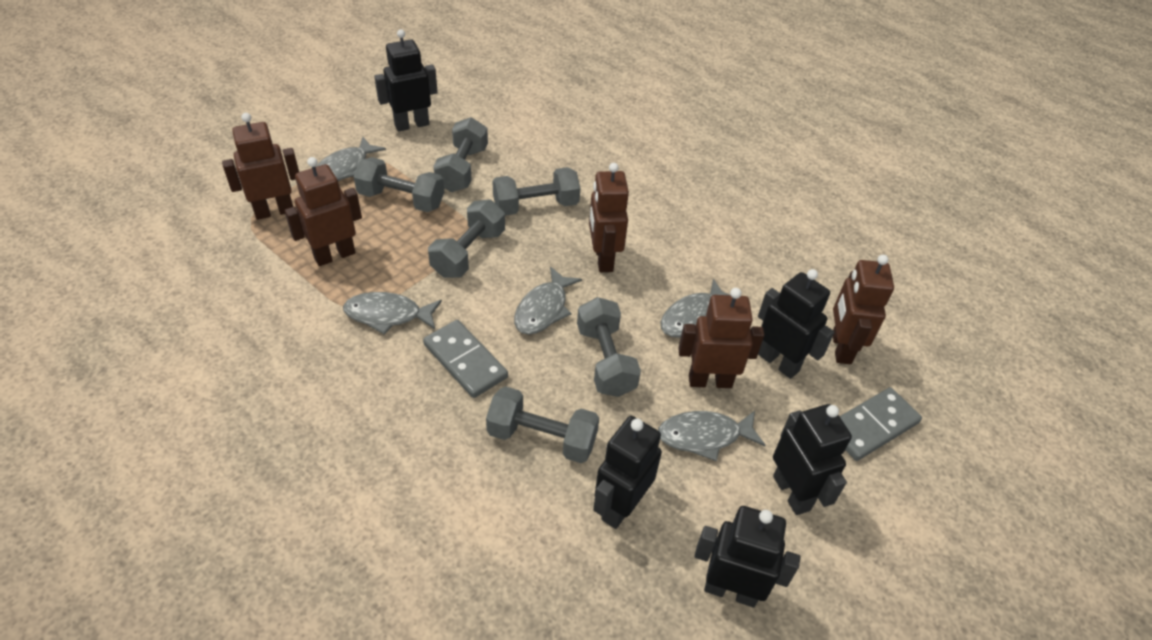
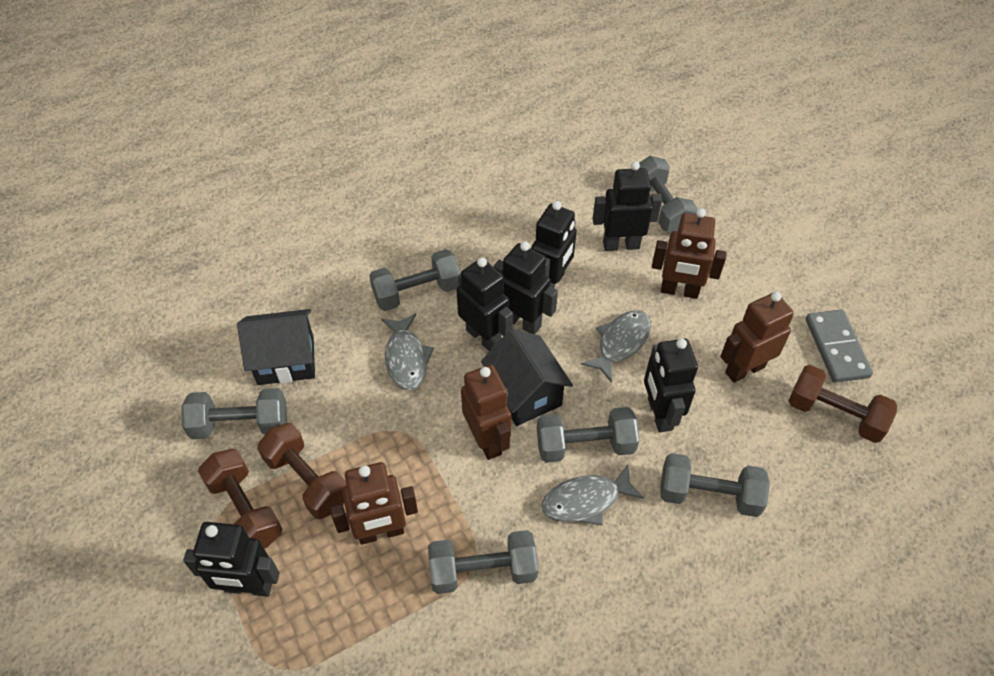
black house: 0 -> 2
black robot: 5 -> 6
brown dumbbell: 0 -> 3
brown robot: 5 -> 4
grey domino: 2 -> 1
grey fish: 5 -> 3

